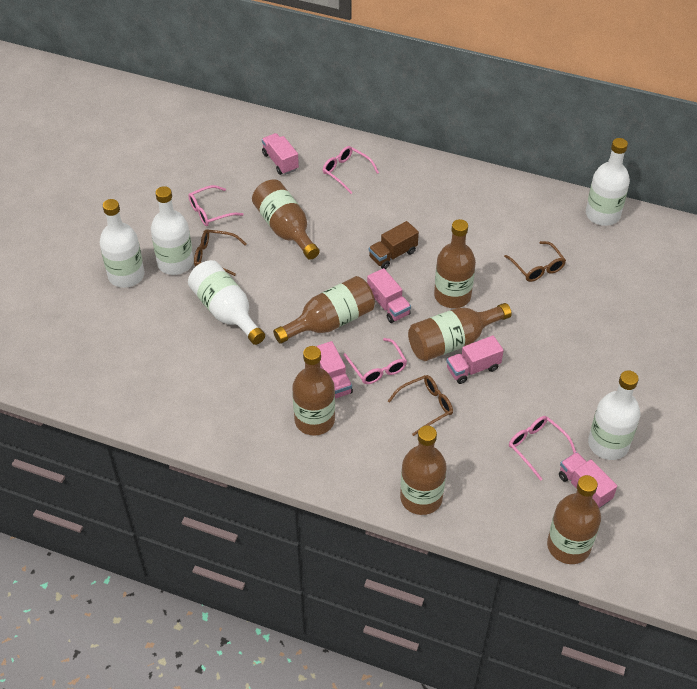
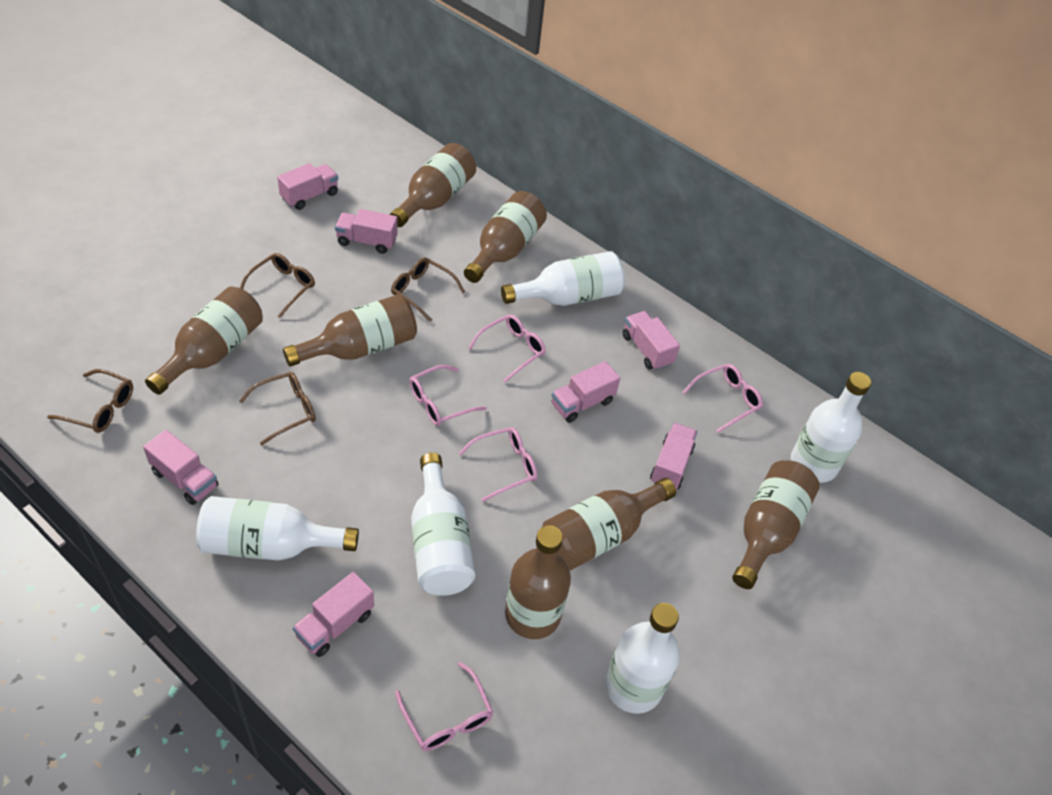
brown glasses: 3 -> 4
brown truck: 1 -> 0
pink glasses: 4 -> 5
pink truck: 5 -> 7

